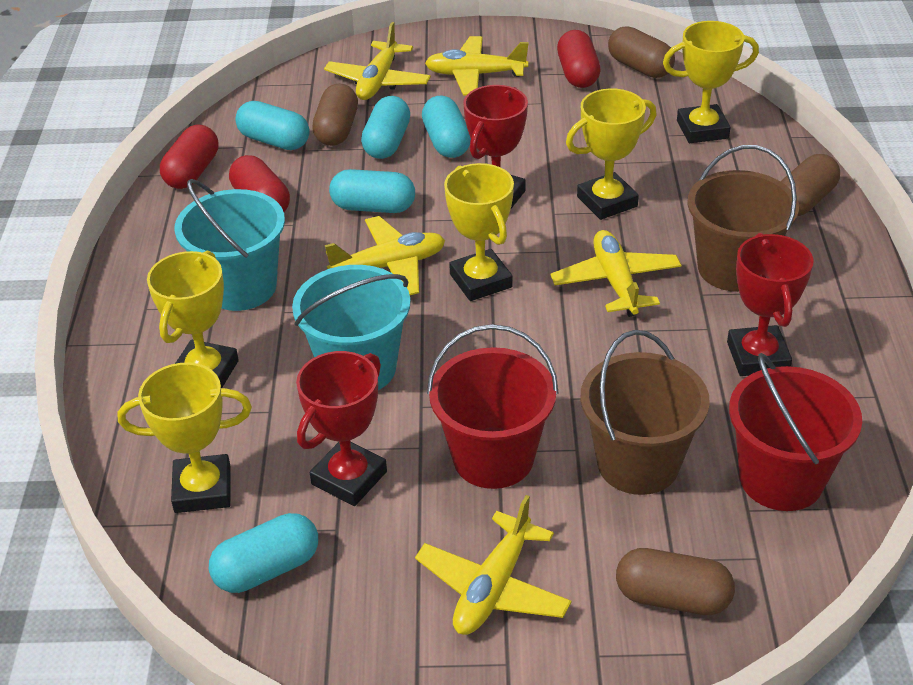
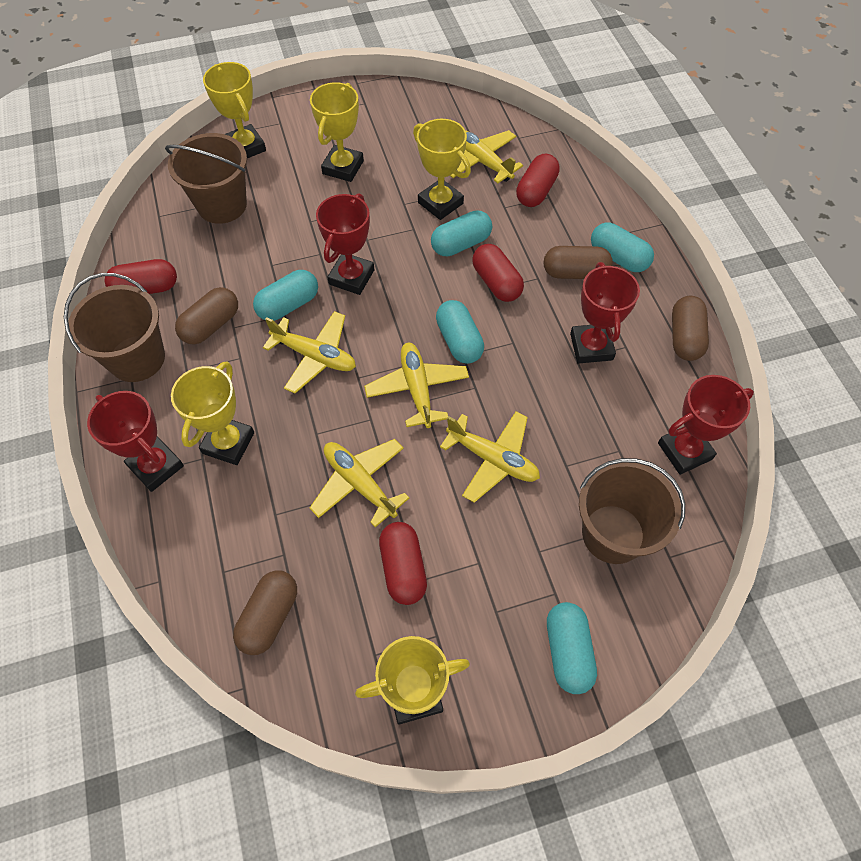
brown bucket: 2 -> 3
red bucket: 2 -> 0
red capsule: 3 -> 4
red trophy: 3 -> 4
turquoise bucket: 2 -> 0

